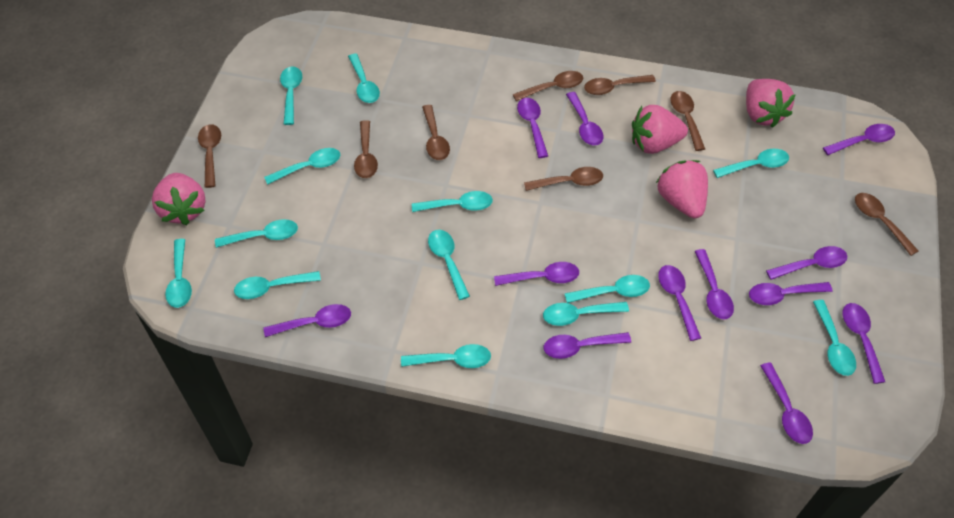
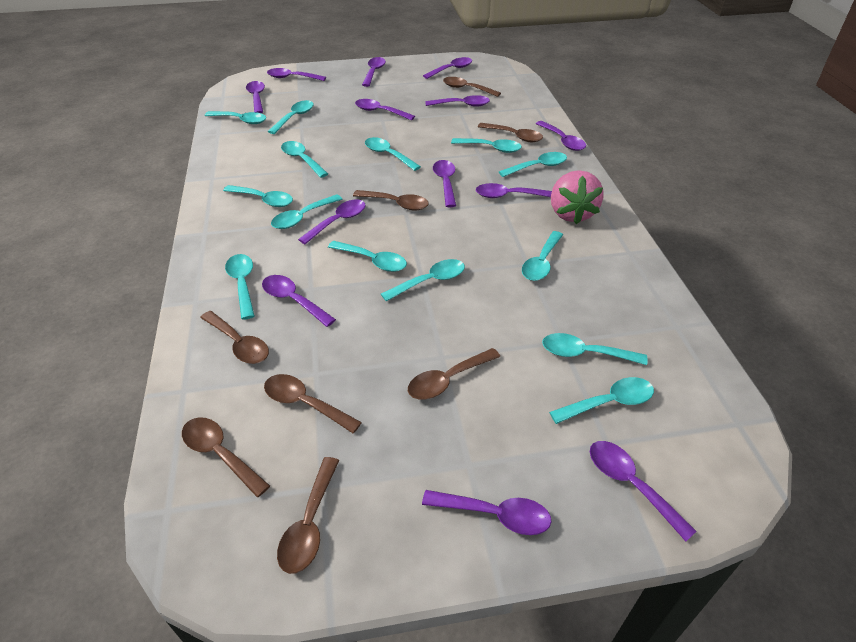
pink strawberry: 4 -> 1
purple spoon: 12 -> 13
turquoise spoon: 13 -> 14

